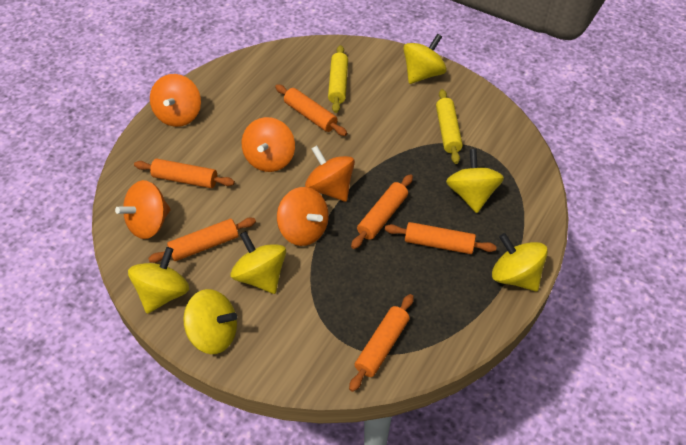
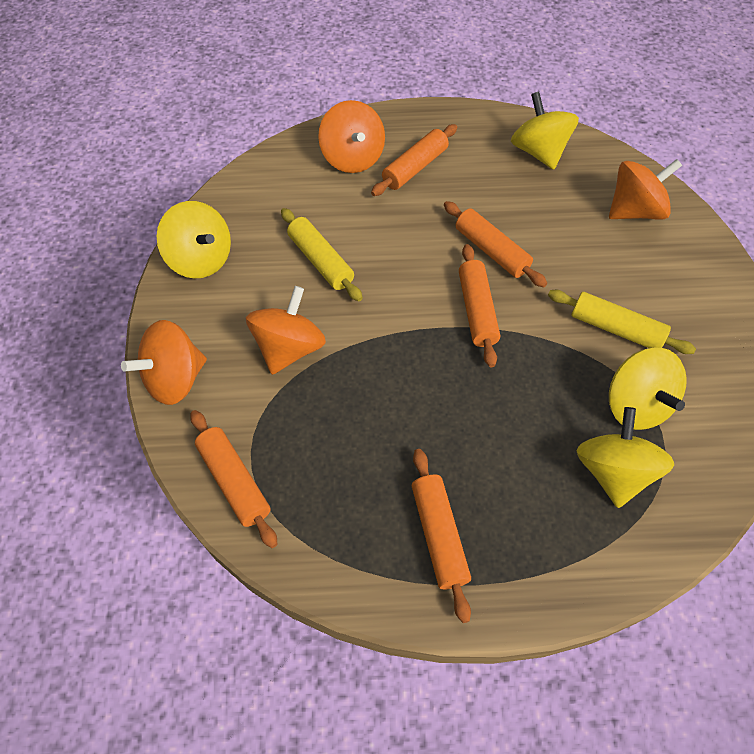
orange rolling pin: 6 -> 5
orange spinning top: 5 -> 4
yellow spinning top: 6 -> 4

